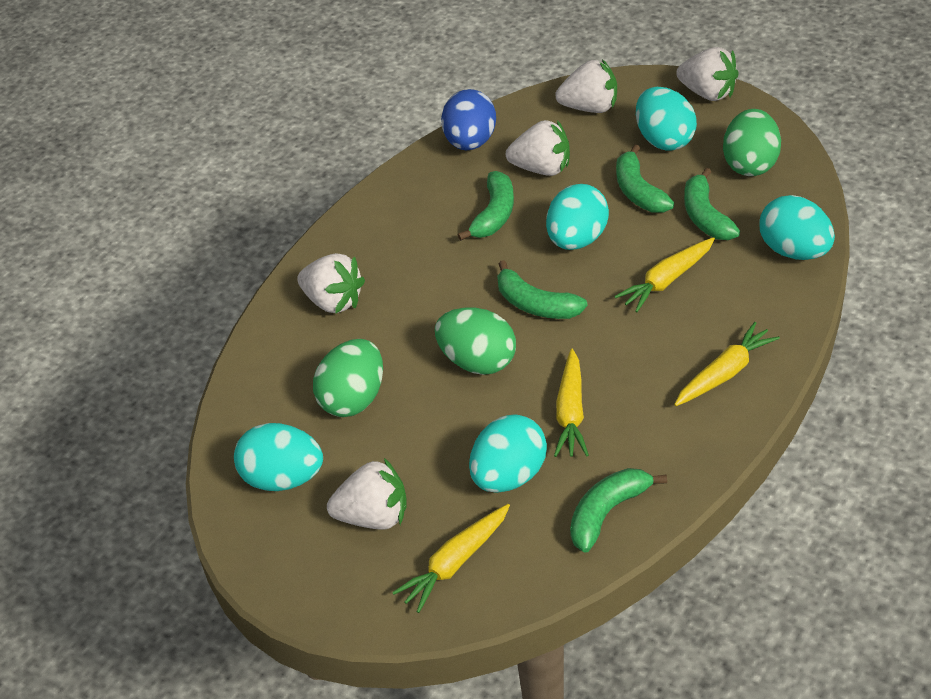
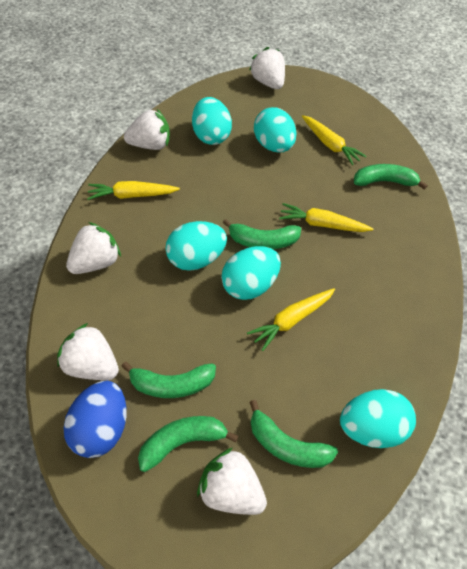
green egg: 3 -> 0

